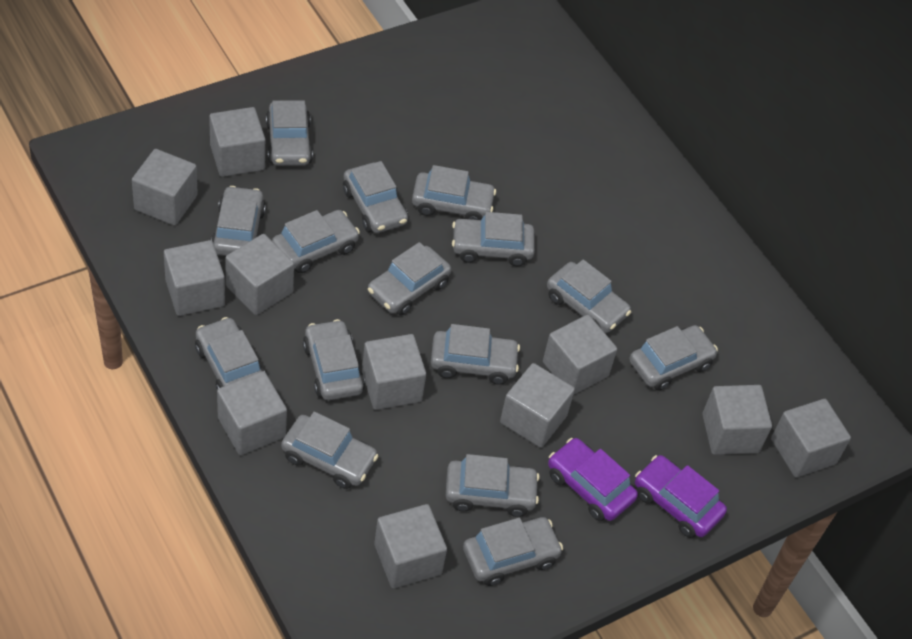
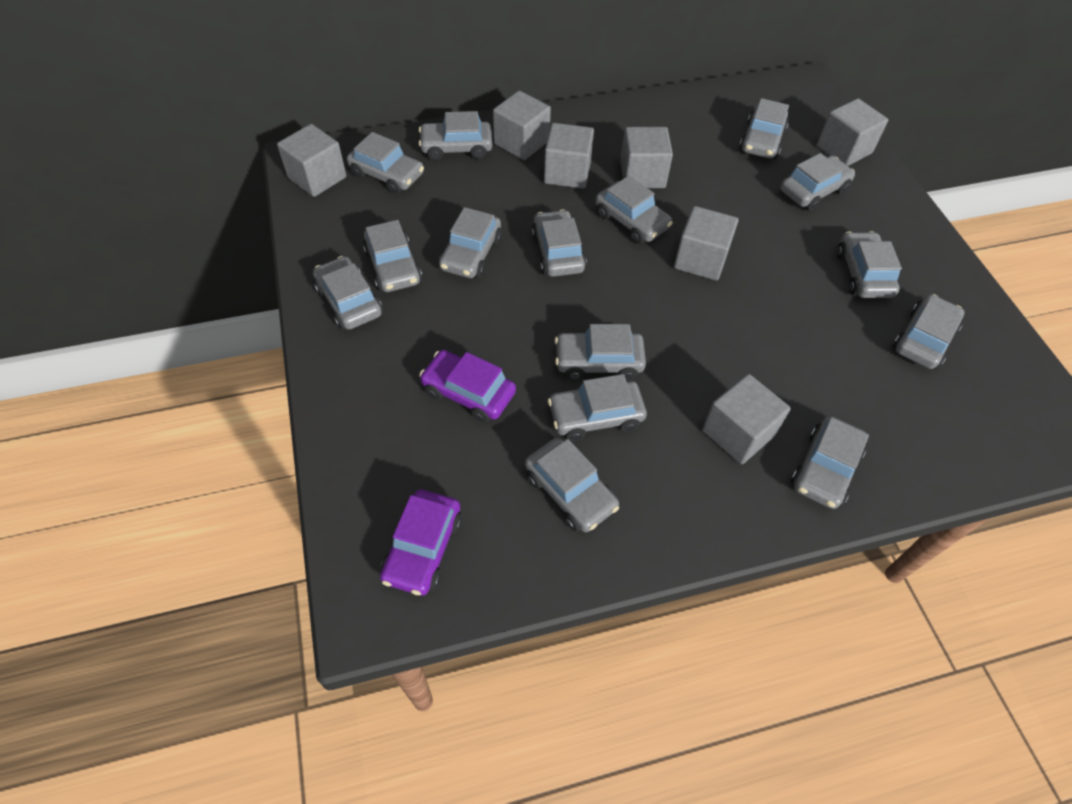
grey cube: 11 -> 7

